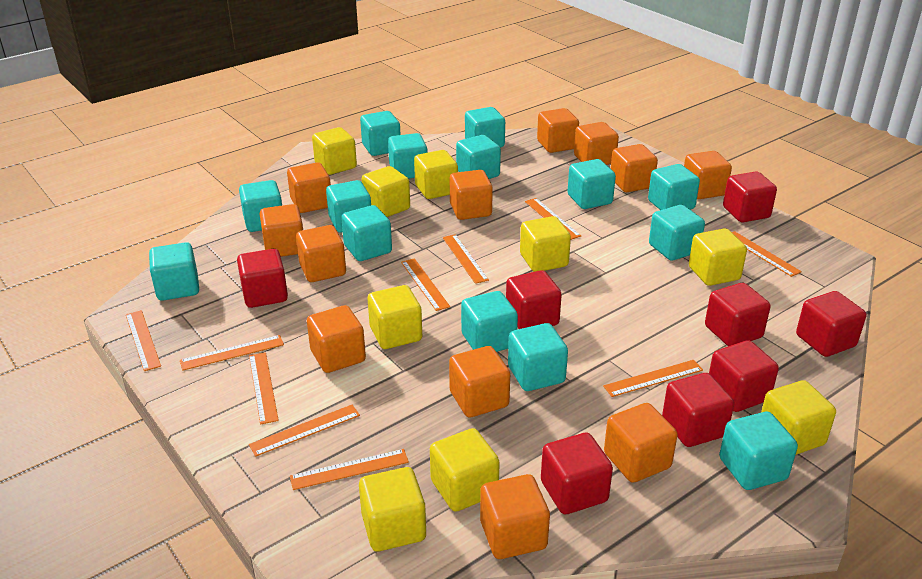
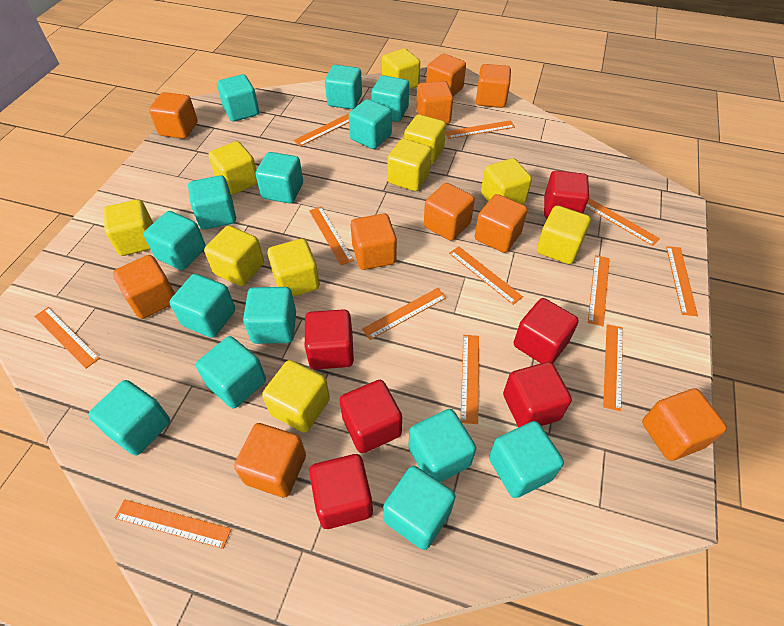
orange cube: 12 -> 10
orange ruler: 10 -> 12
red cube: 8 -> 6
yellow cube: 9 -> 10

